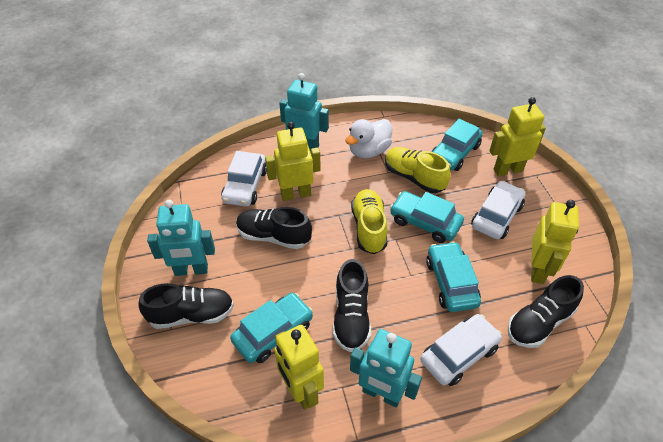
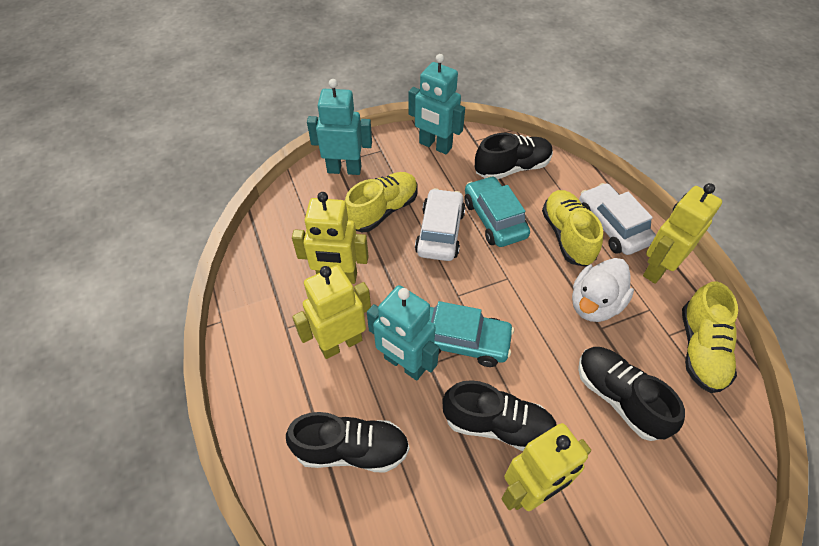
turquoise car: 4 -> 2
white car: 3 -> 2
yellow shoe: 2 -> 3

